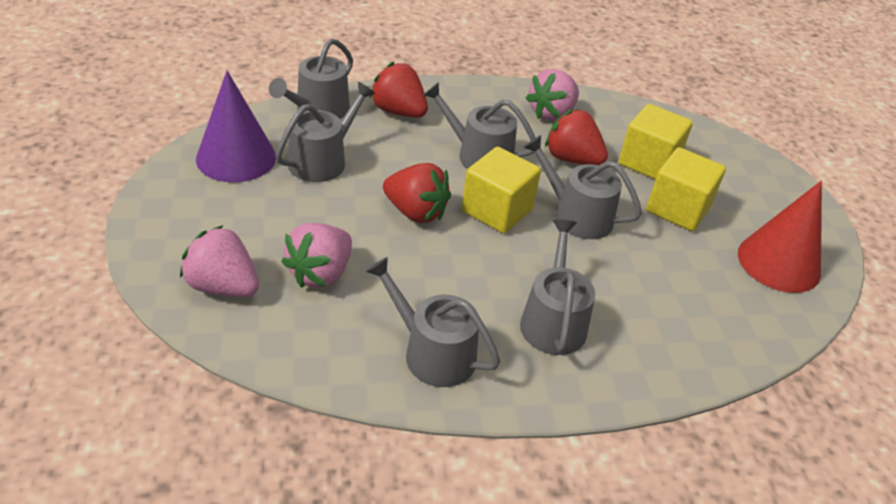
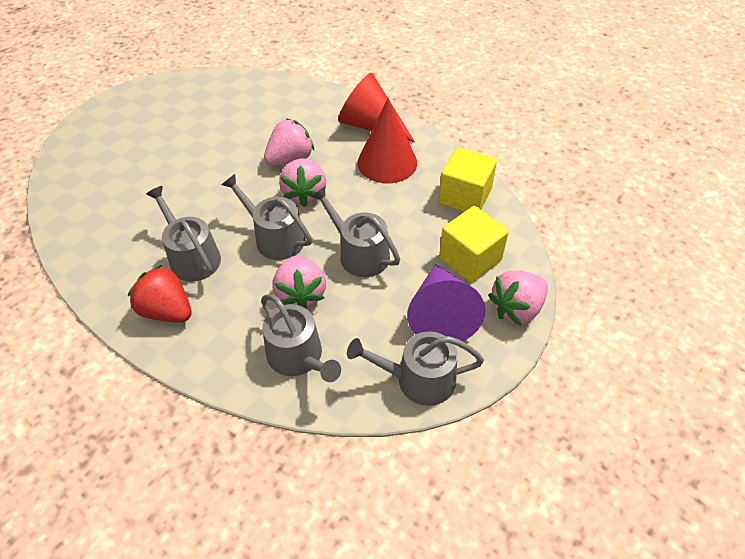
grey watering can: 6 -> 5
pink strawberry: 3 -> 4
red cone: 1 -> 2
red strawberry: 3 -> 1
yellow cube: 3 -> 2

